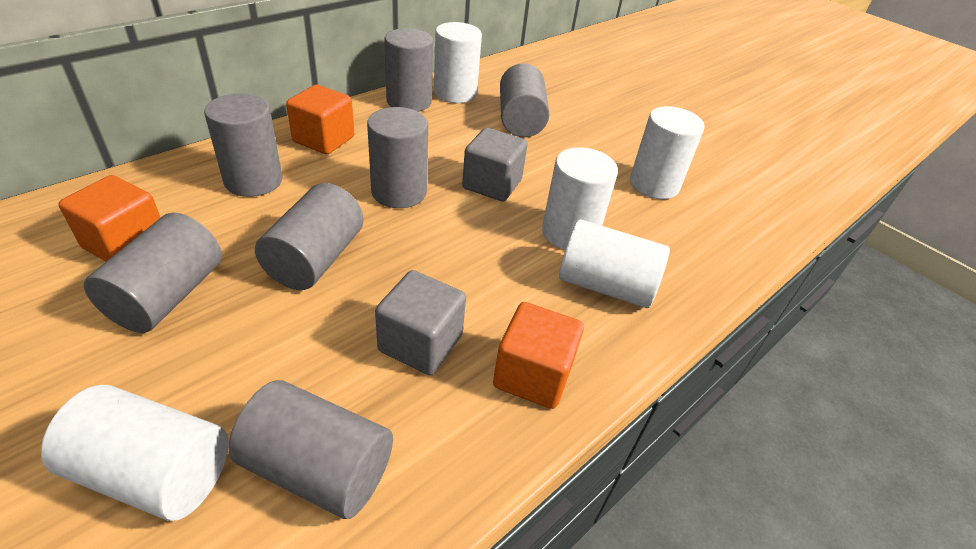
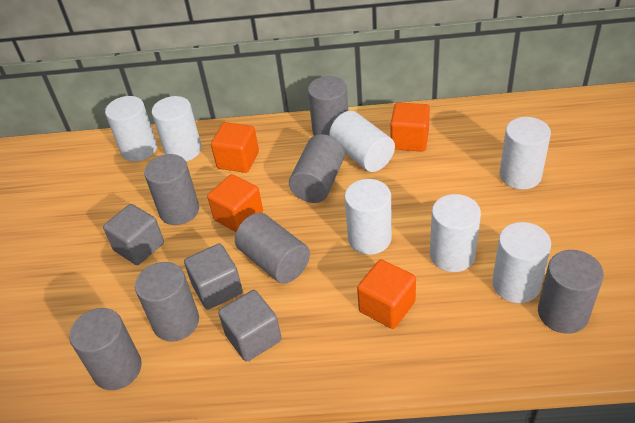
grey cube: 2 -> 3
orange cube: 3 -> 4
white cylinder: 5 -> 7

